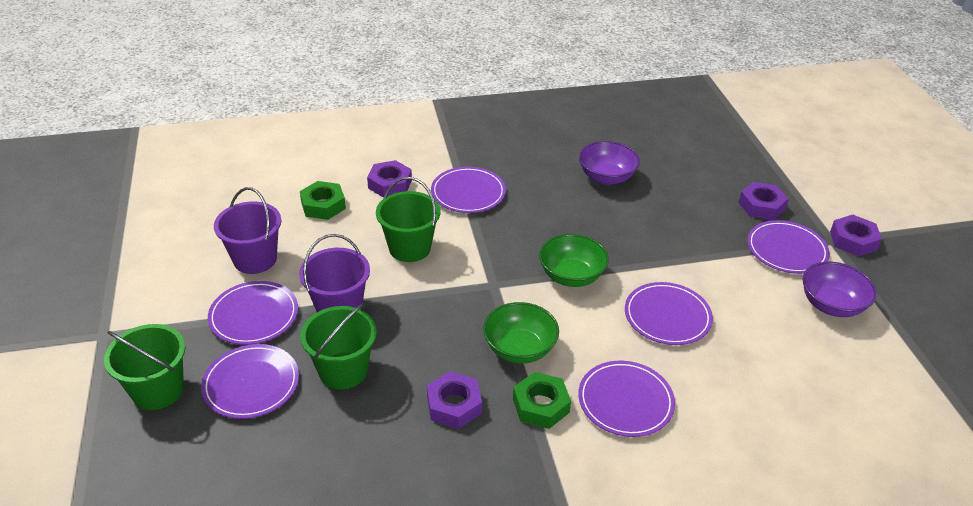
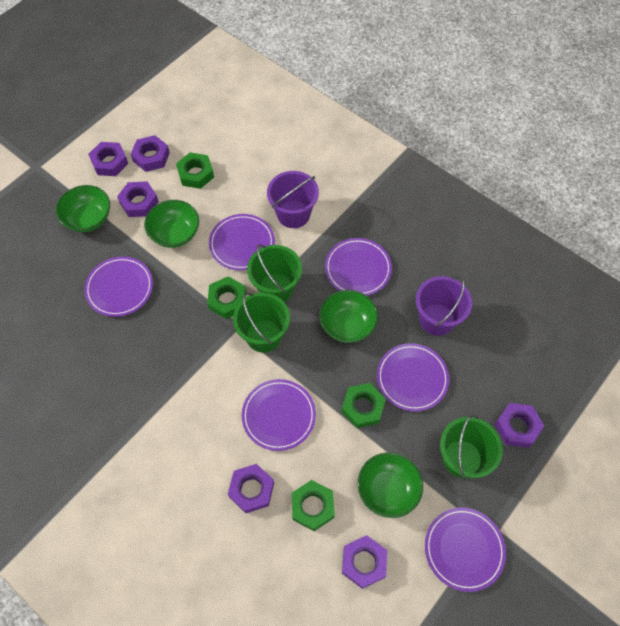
green bowl: 2 -> 4
green nut: 2 -> 4
purple bowl: 2 -> 0
purple nut: 4 -> 6

